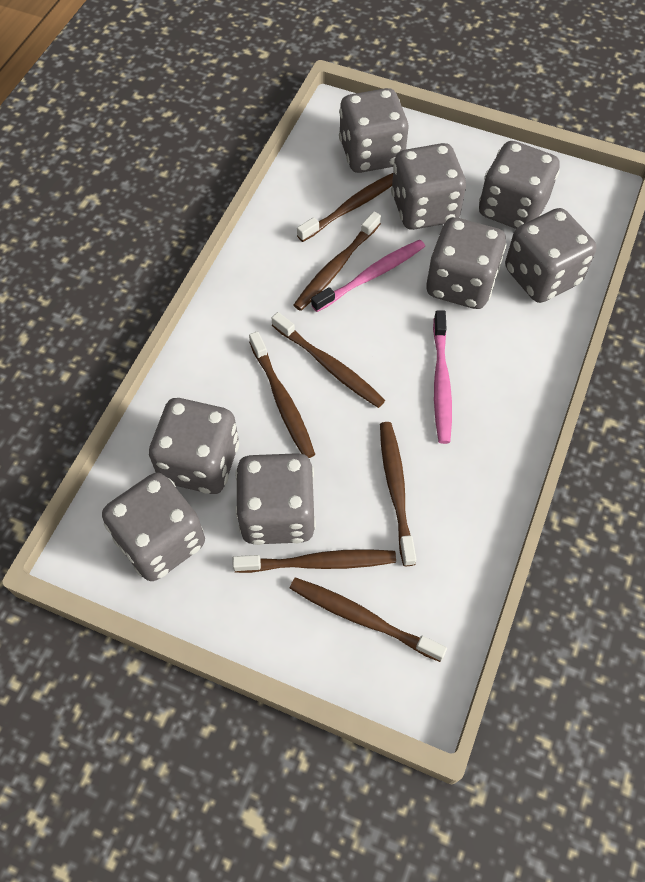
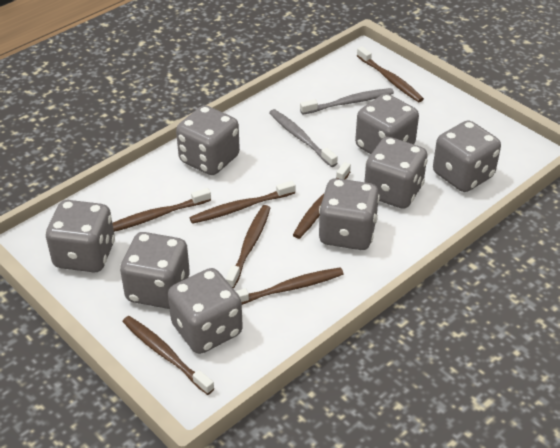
grey toothbrush: 0 -> 2
pink toothbrush: 2 -> 0

